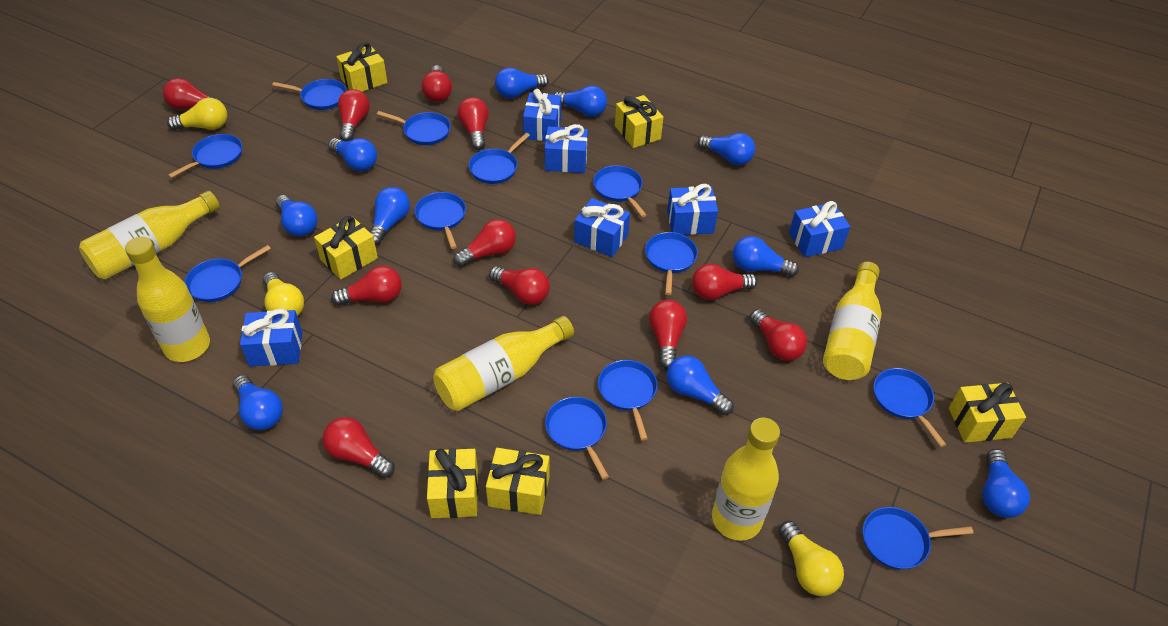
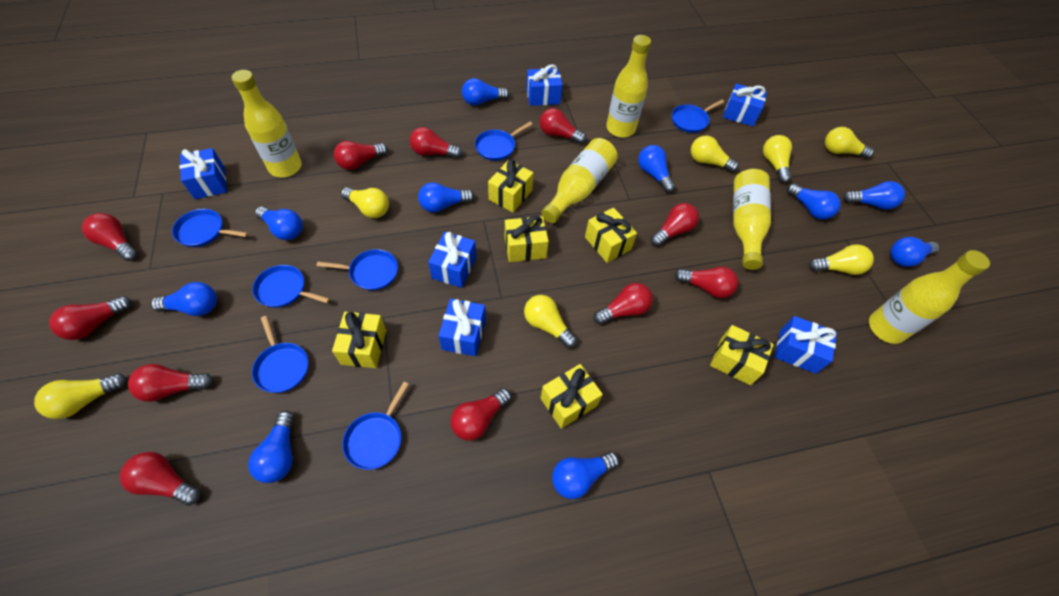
blue pan: 12 -> 7
yellow light bulb: 3 -> 7

